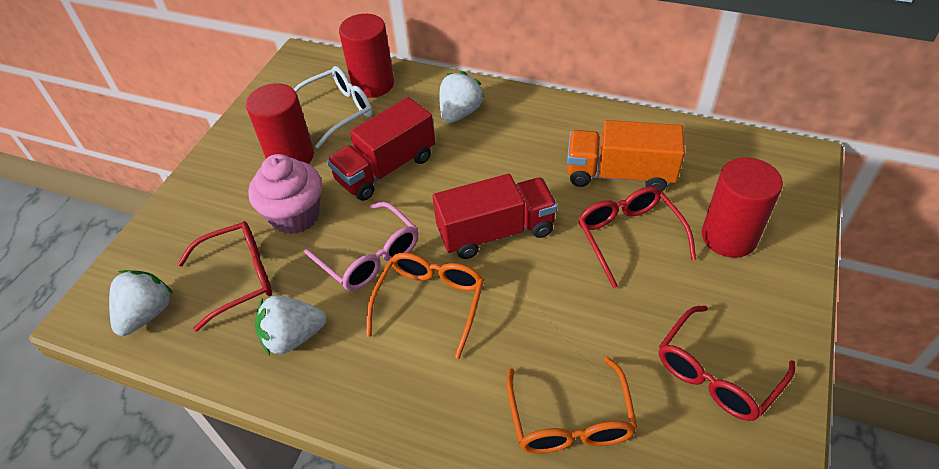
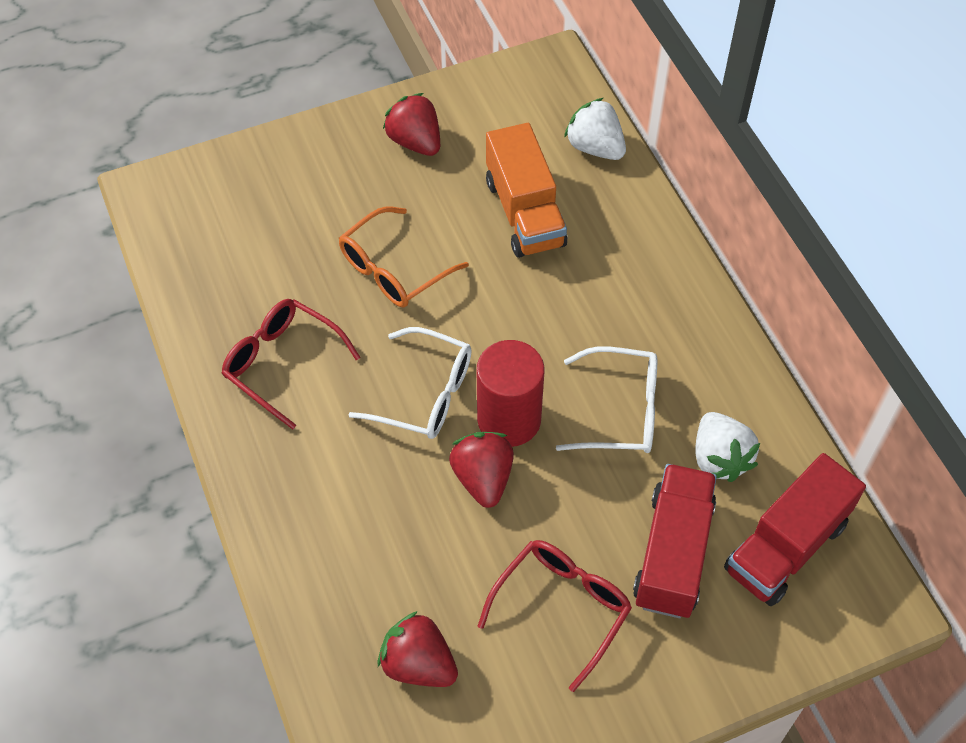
orange glasses: 2 -> 1
pink cupcake: 1 -> 0
pink glasses: 1 -> 0
red cylinder: 3 -> 1
red glasses: 3 -> 2
red strawberry: 0 -> 3
white glasses: 1 -> 2
white strawberry: 3 -> 2

